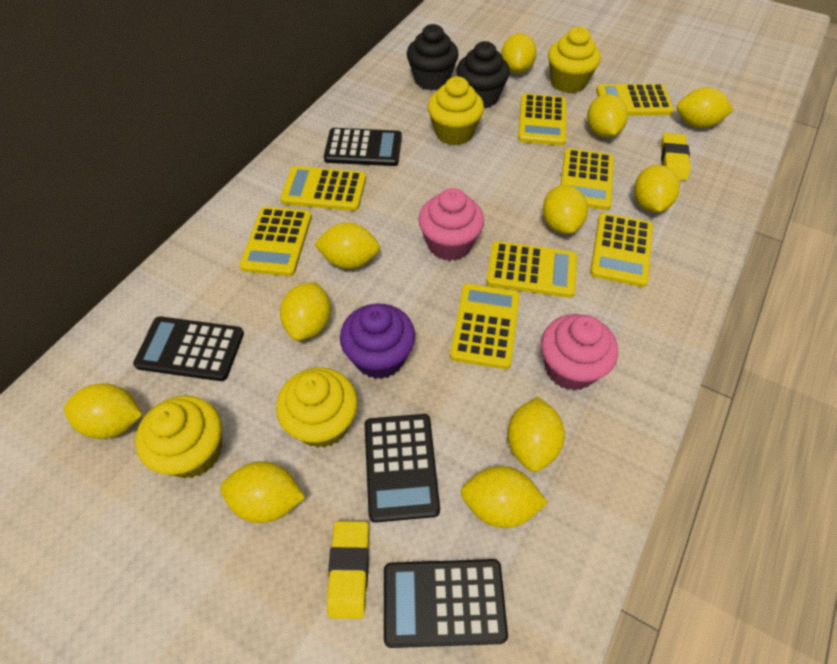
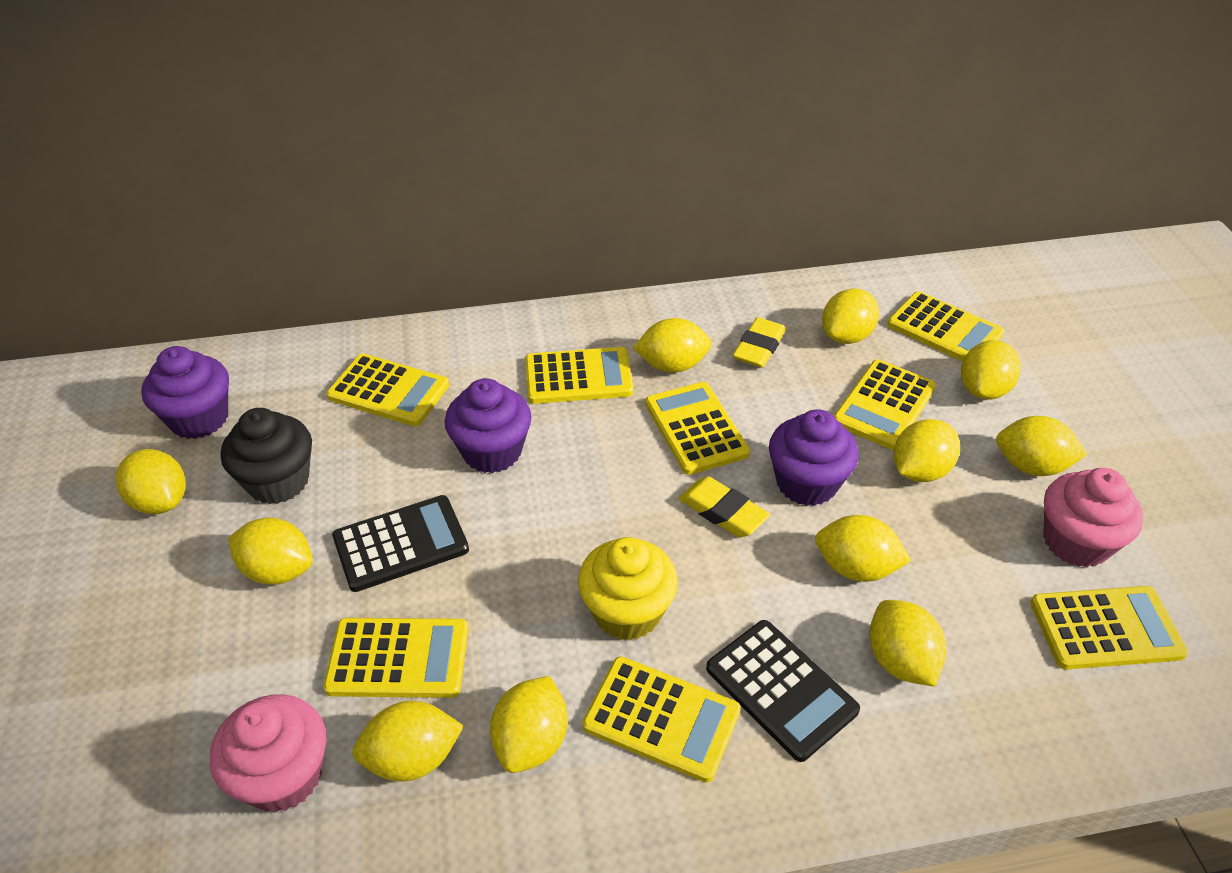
black calculator: 4 -> 2
black cupcake: 2 -> 1
purple cupcake: 1 -> 3
yellow cupcake: 4 -> 1

